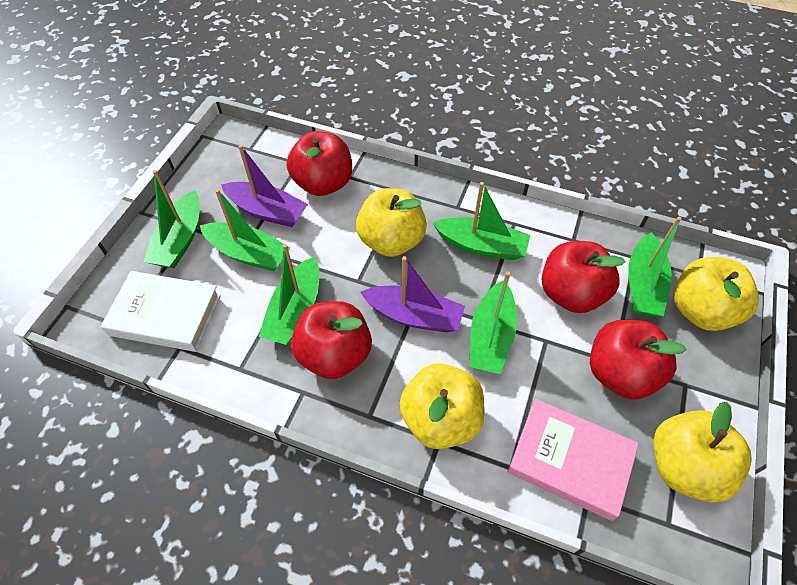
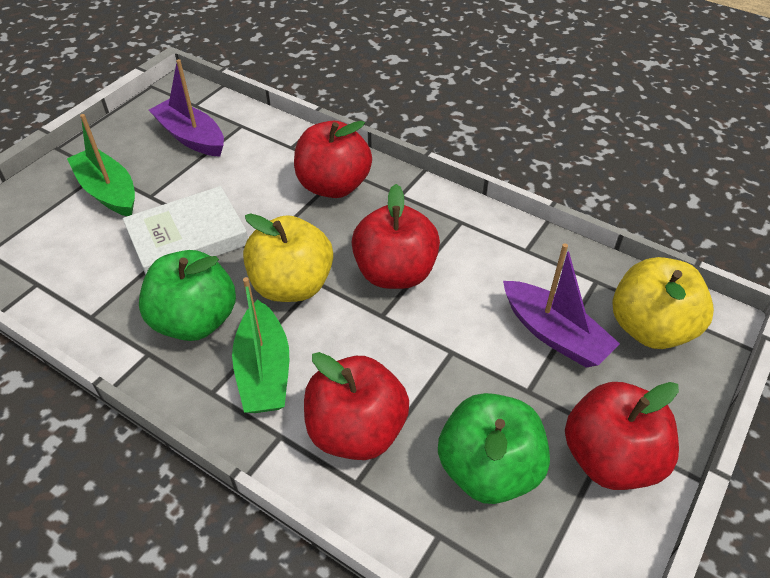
green apple: 0 -> 2
green boat: 6 -> 2
pink book: 1 -> 0
yellow apple: 4 -> 2

